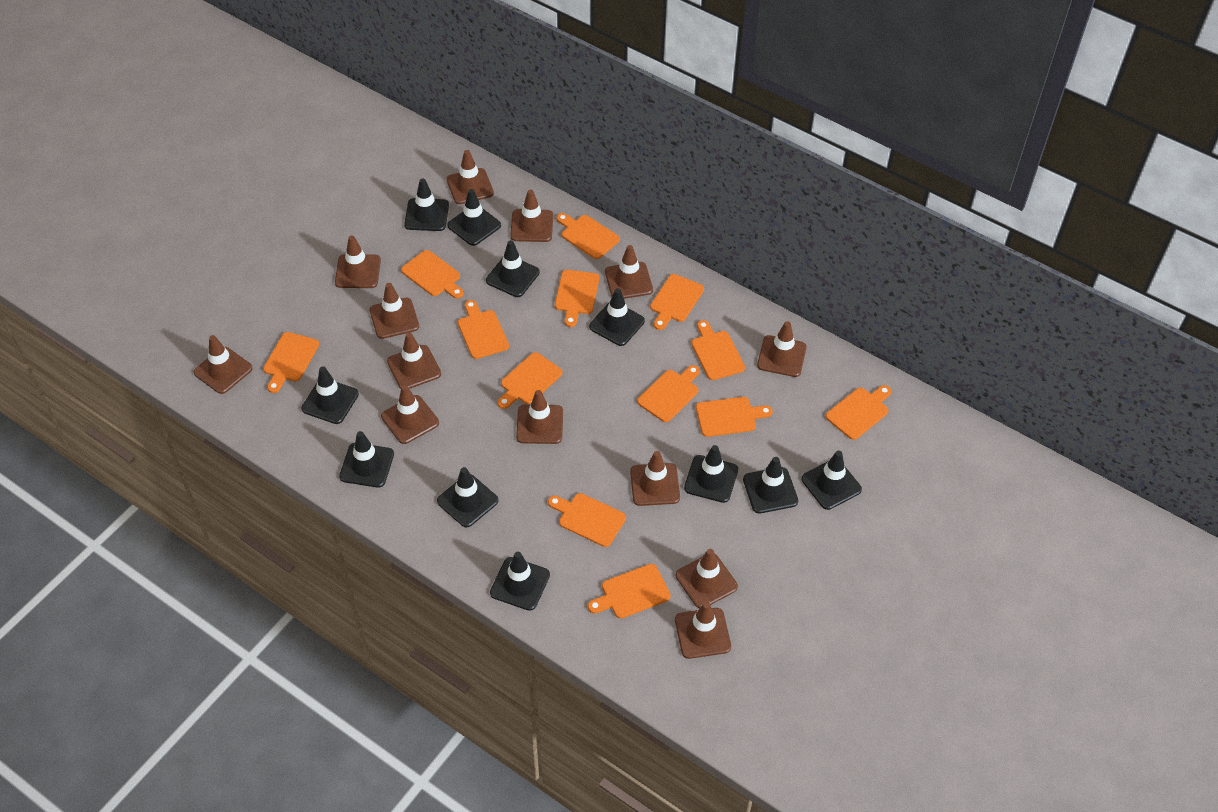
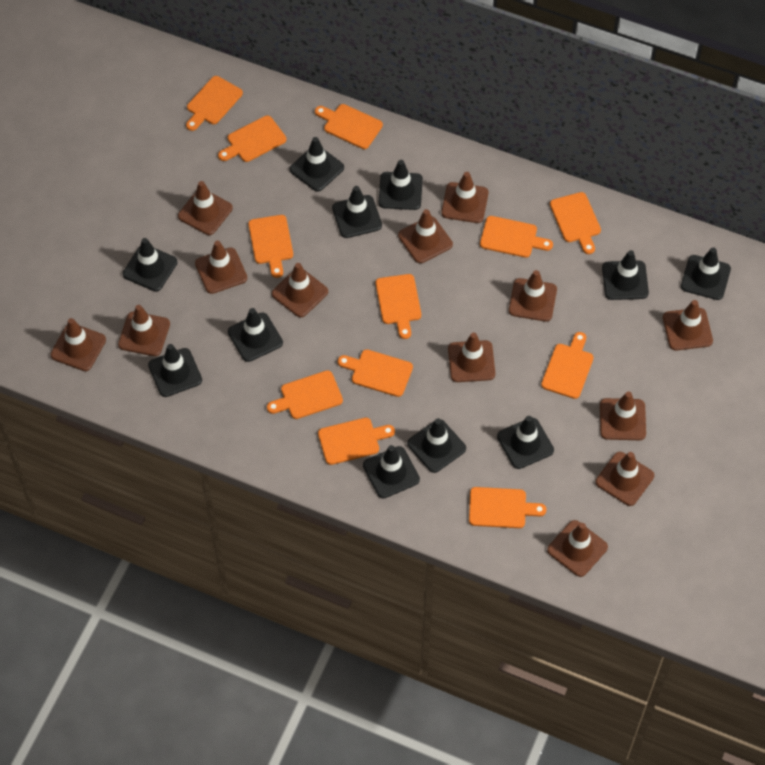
orange cutting board: 13 -> 12

